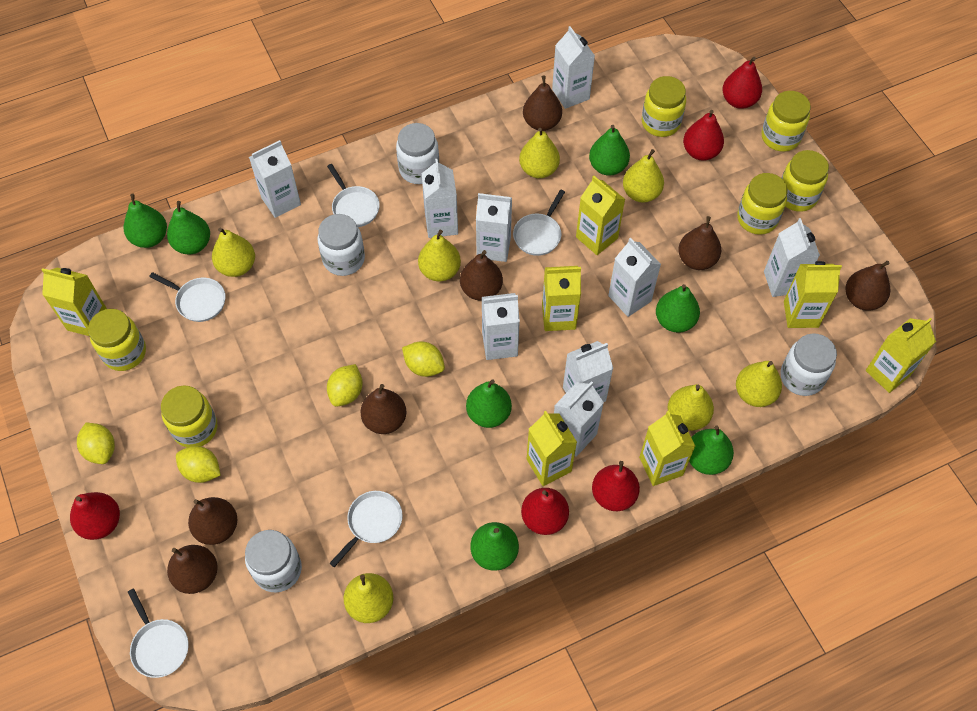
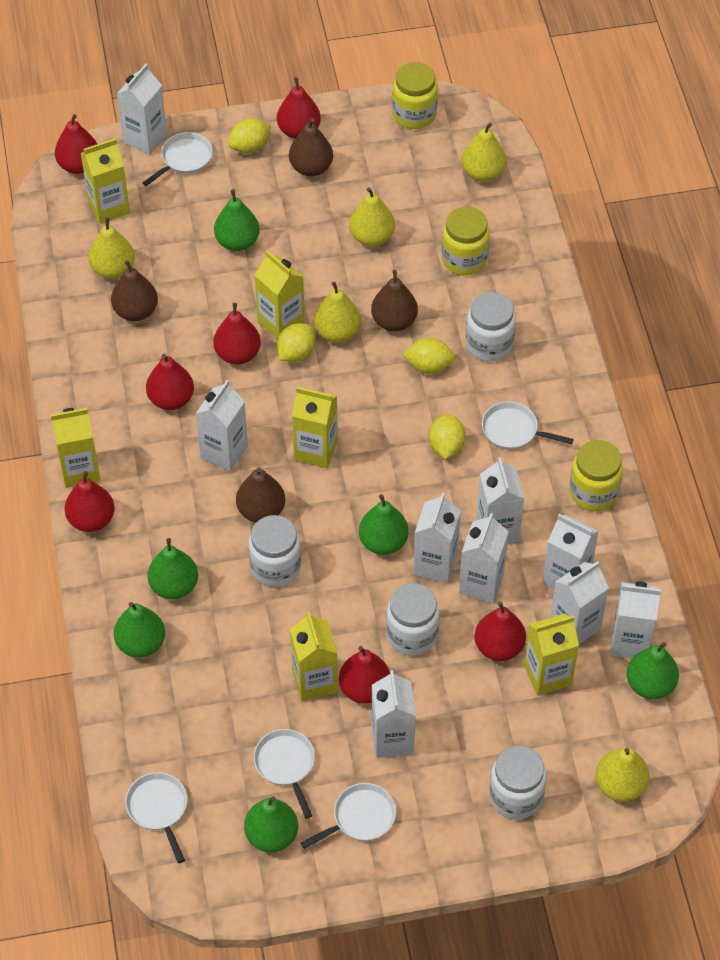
brown pear: 7 -> 4
green pear: 7 -> 6
red pear: 5 -> 7
yellow carton: 7 -> 6
yellow jar: 6 -> 3
yellow pear: 7 -> 5

